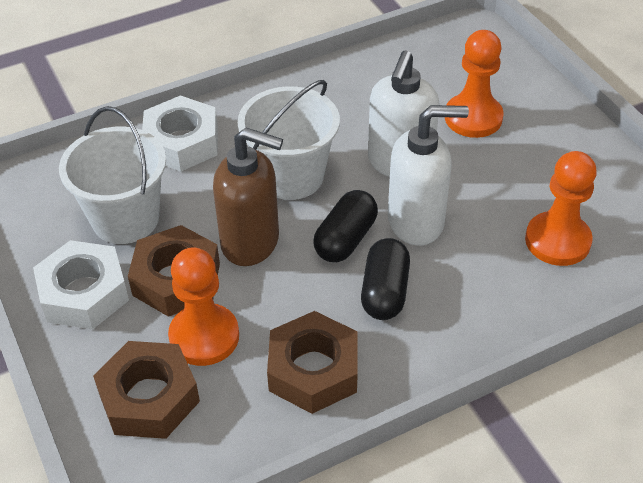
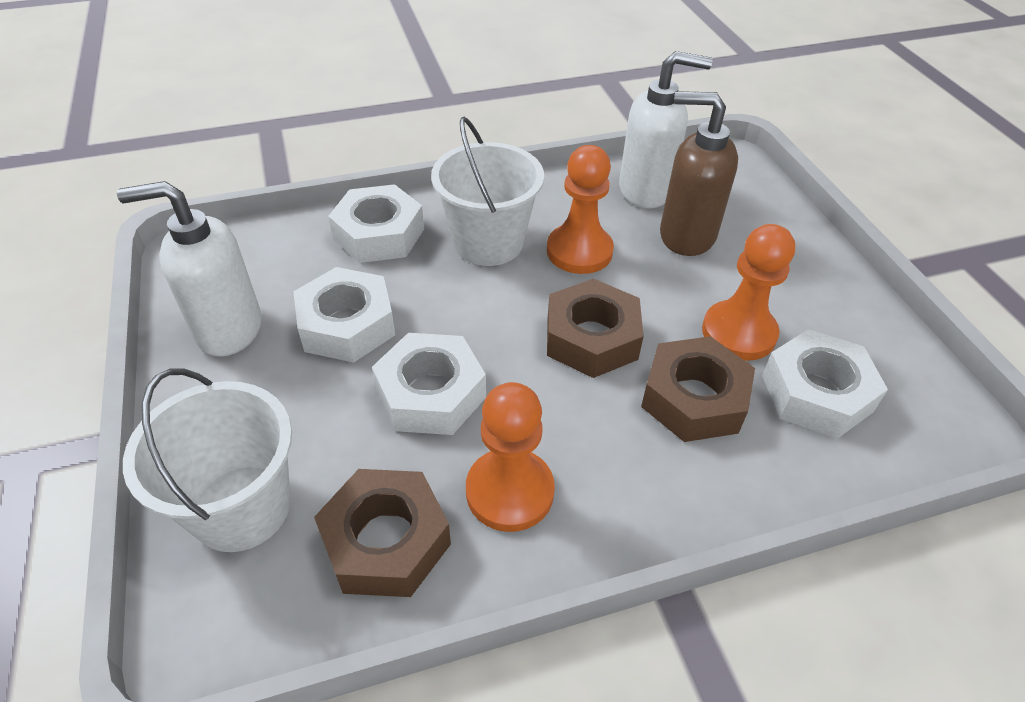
black capsule: 2 -> 0
white nut: 2 -> 4

